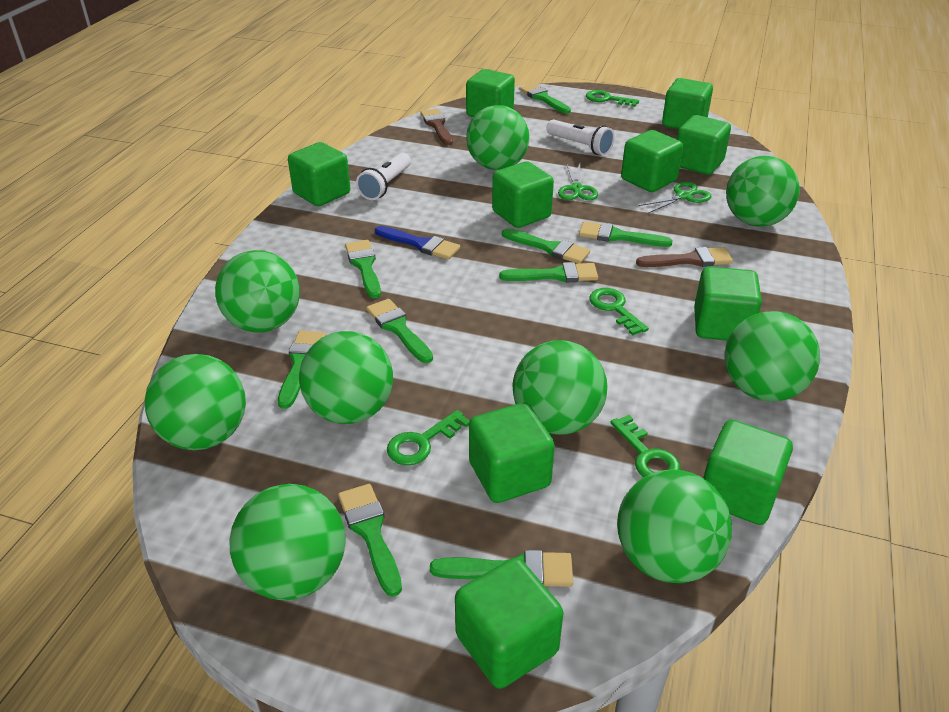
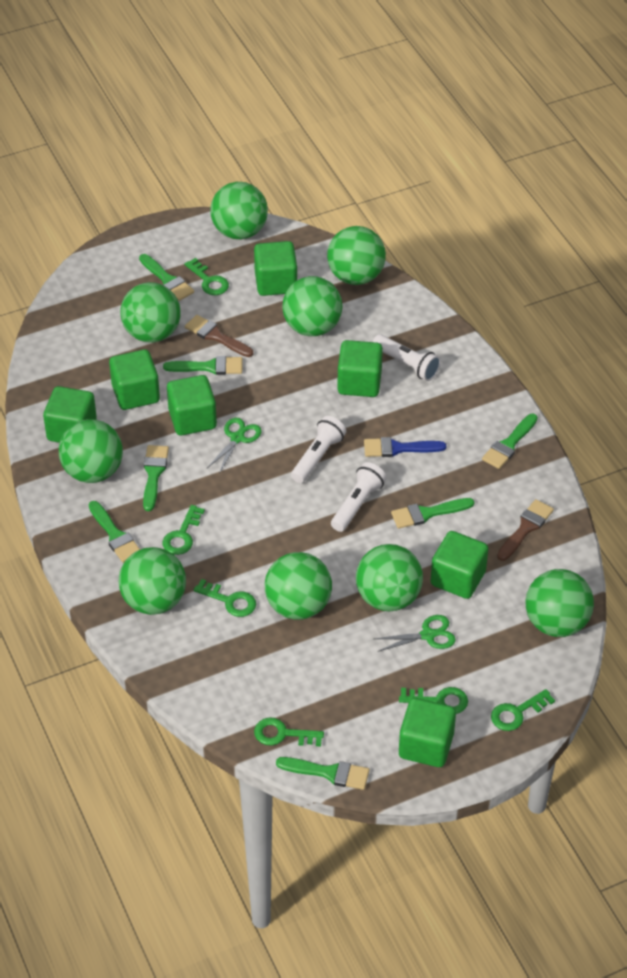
green brush: 9 -> 7
green cube: 10 -> 7
green key: 4 -> 6
white flashlight: 2 -> 3

